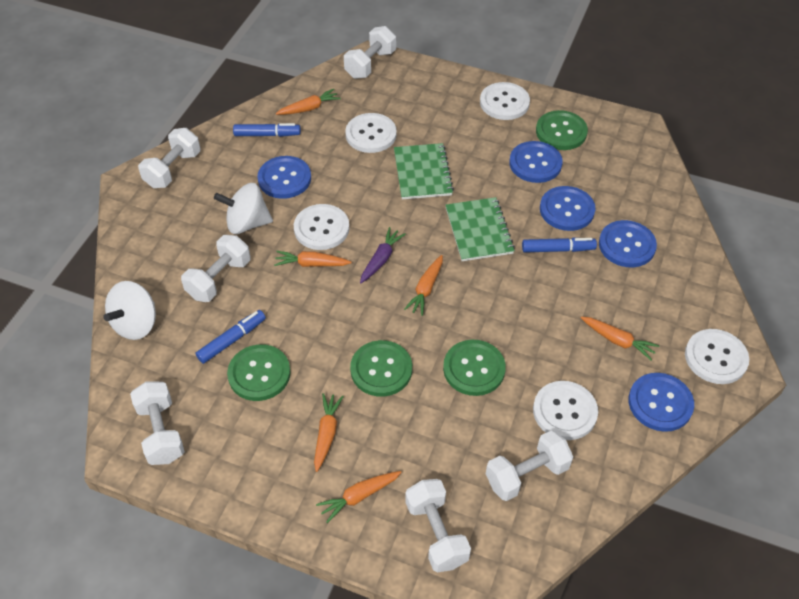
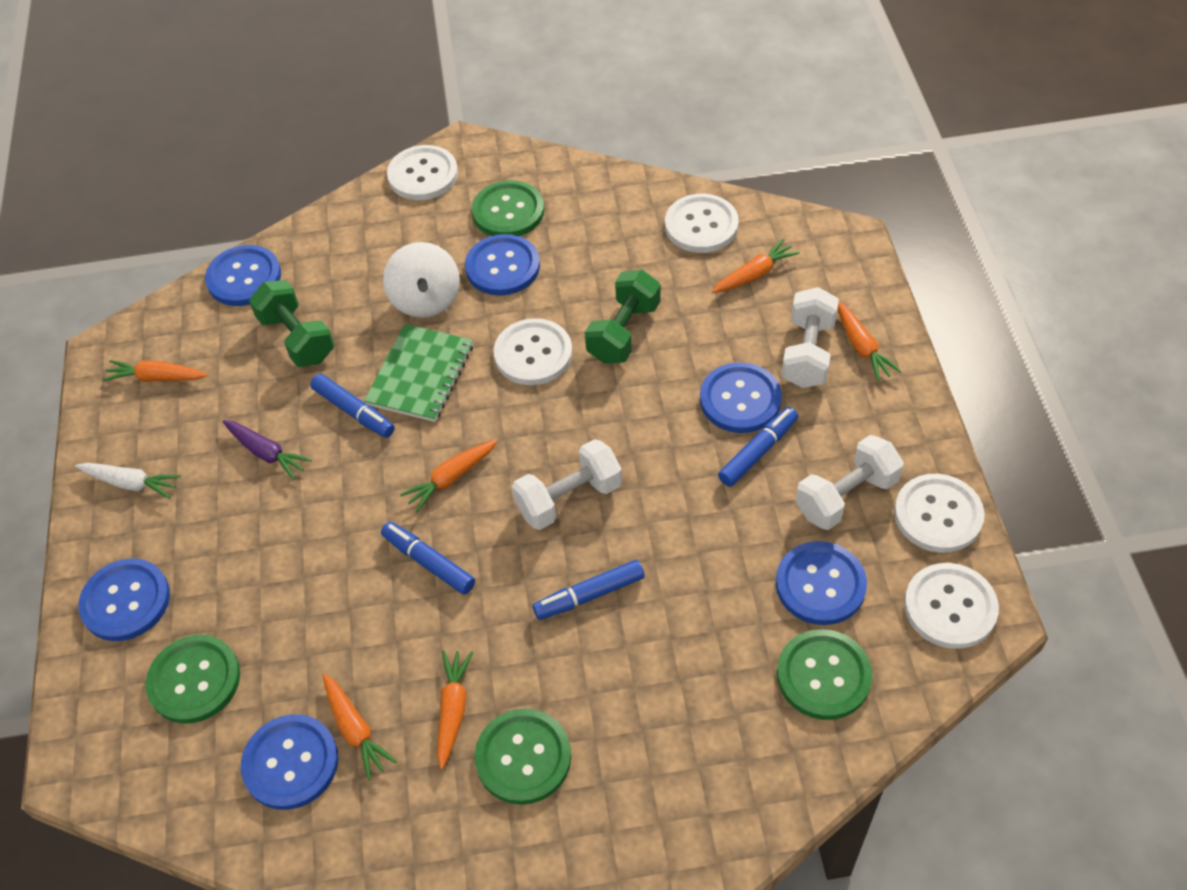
blue button: 5 -> 6
blue marker: 3 -> 4
green dumbbell: 0 -> 2
green notebook: 2 -> 1
white carrot: 0 -> 1
white dumbbell: 6 -> 3
white spinning top: 2 -> 1

